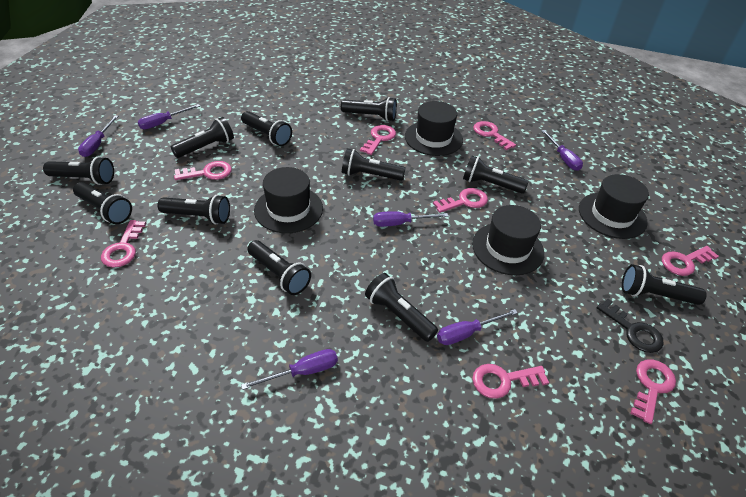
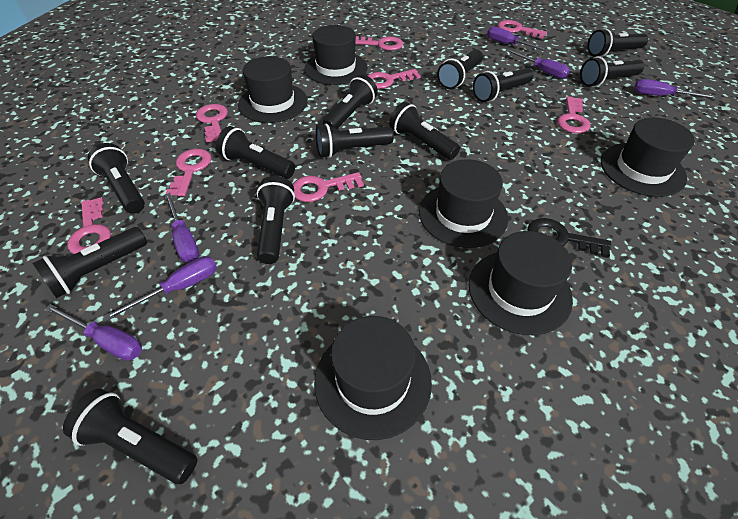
black flashlight: 11 -> 12
black hat: 4 -> 6

